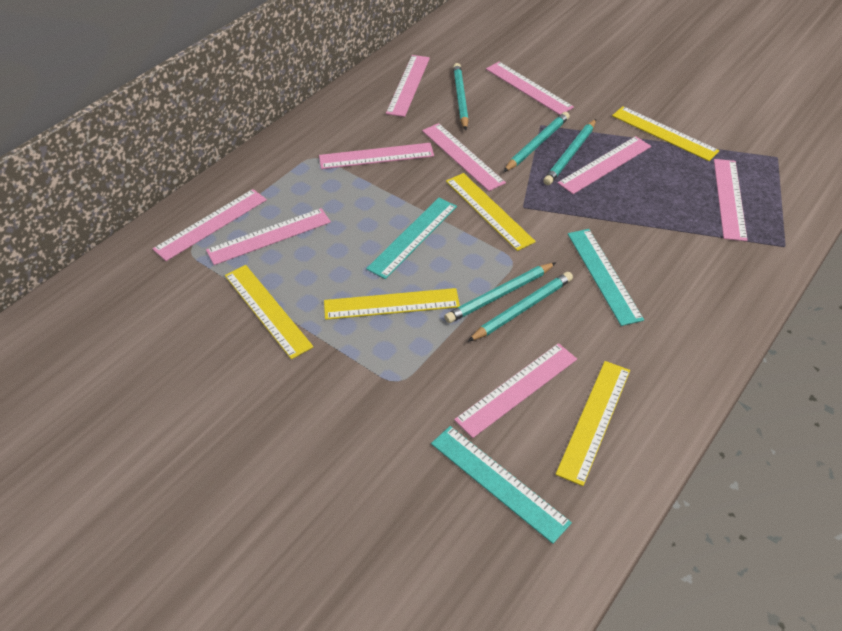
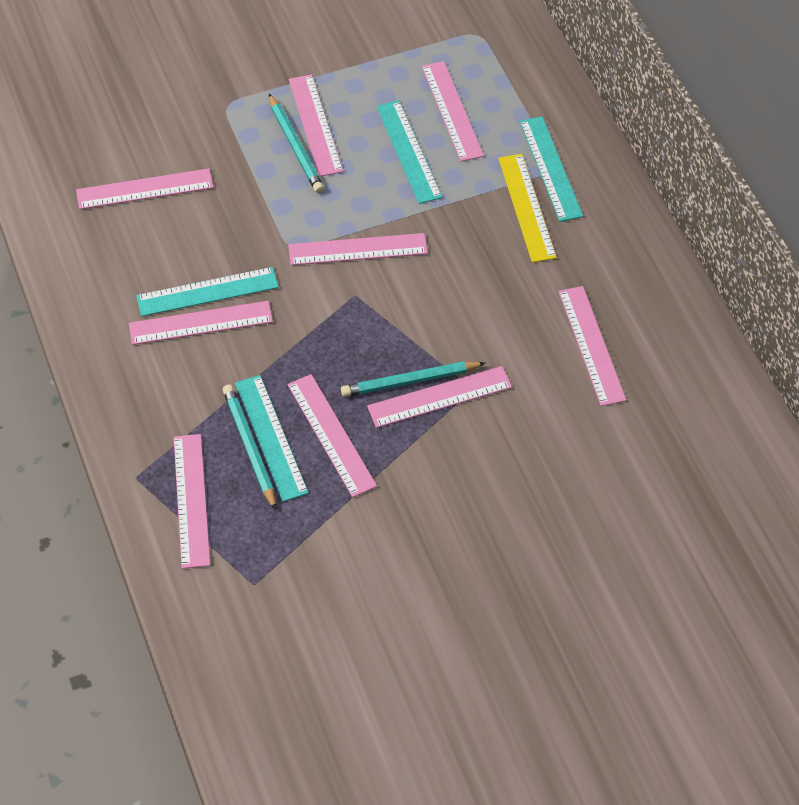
turquoise pencil: 5 -> 3
turquoise ruler: 3 -> 4
yellow ruler: 5 -> 1

